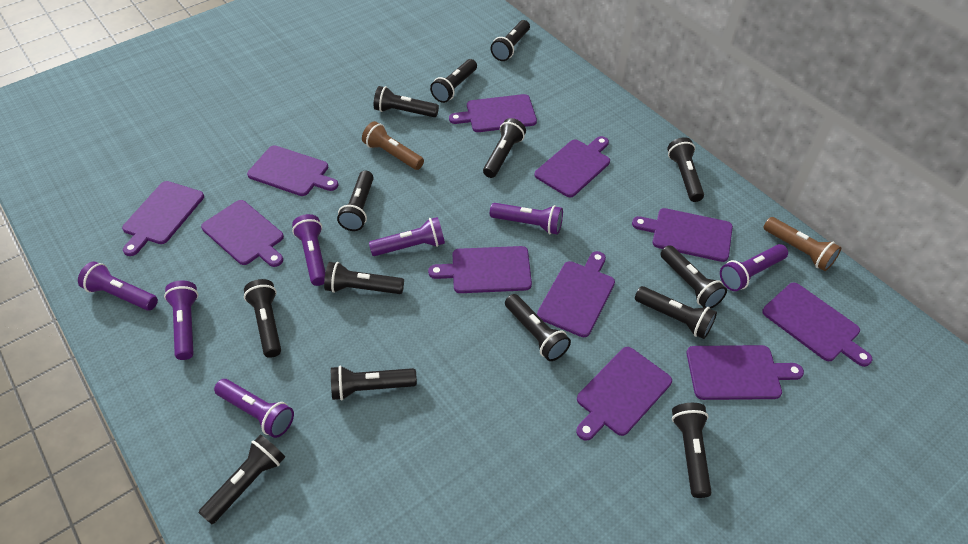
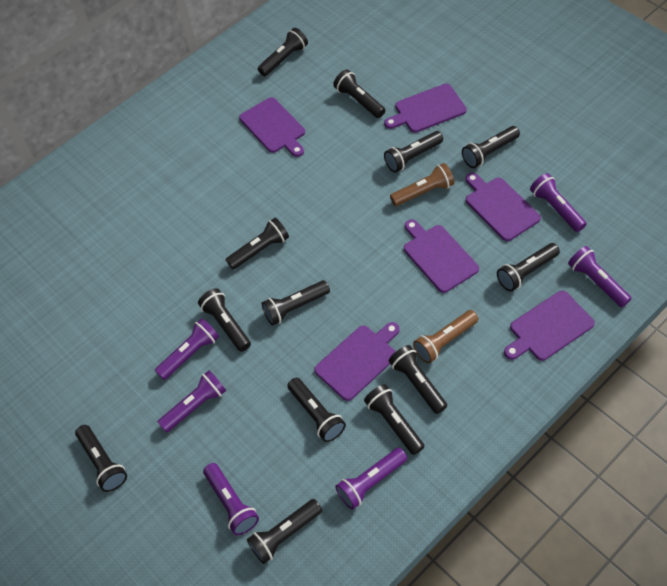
black flashlight: 14 -> 13
purple cutting board: 11 -> 6
purple flashlight: 7 -> 6

